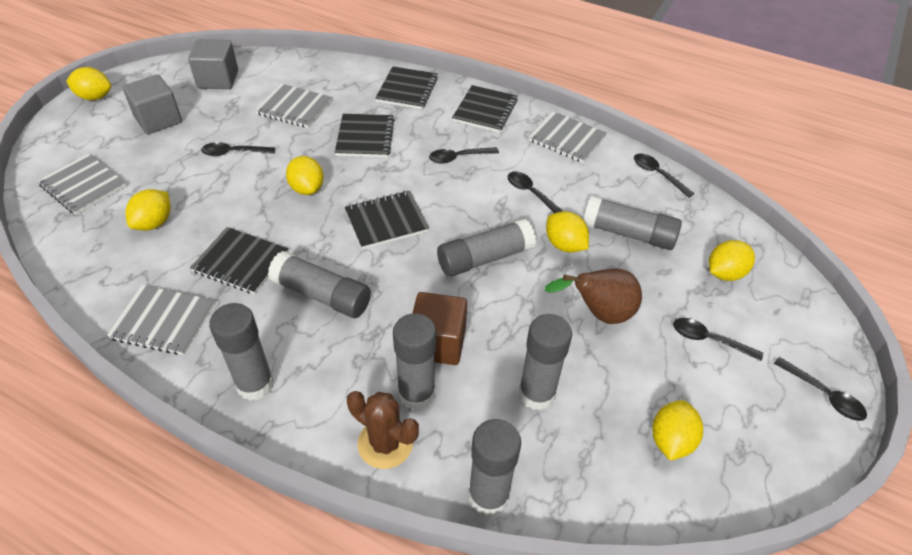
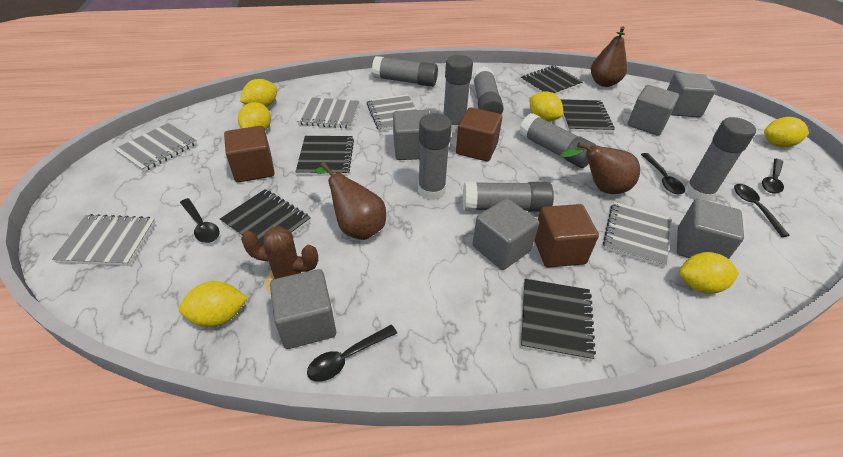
black spoon: 6 -> 5
brown cube: 1 -> 3
brown pear: 1 -> 3
grey cube: 2 -> 6
grey notebook: 4 -> 5

